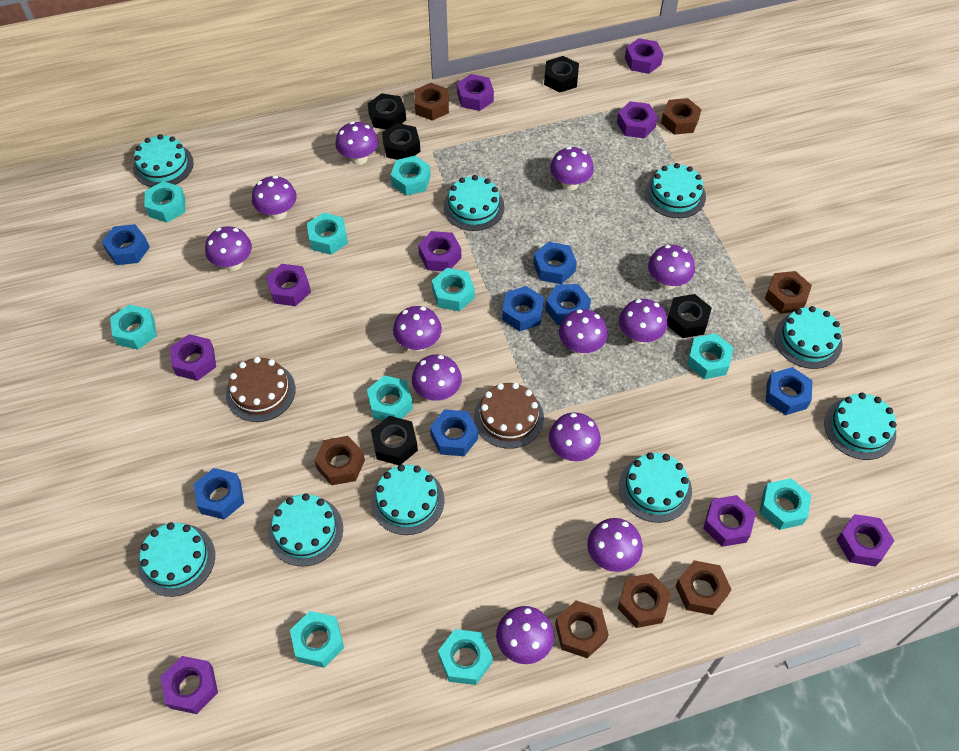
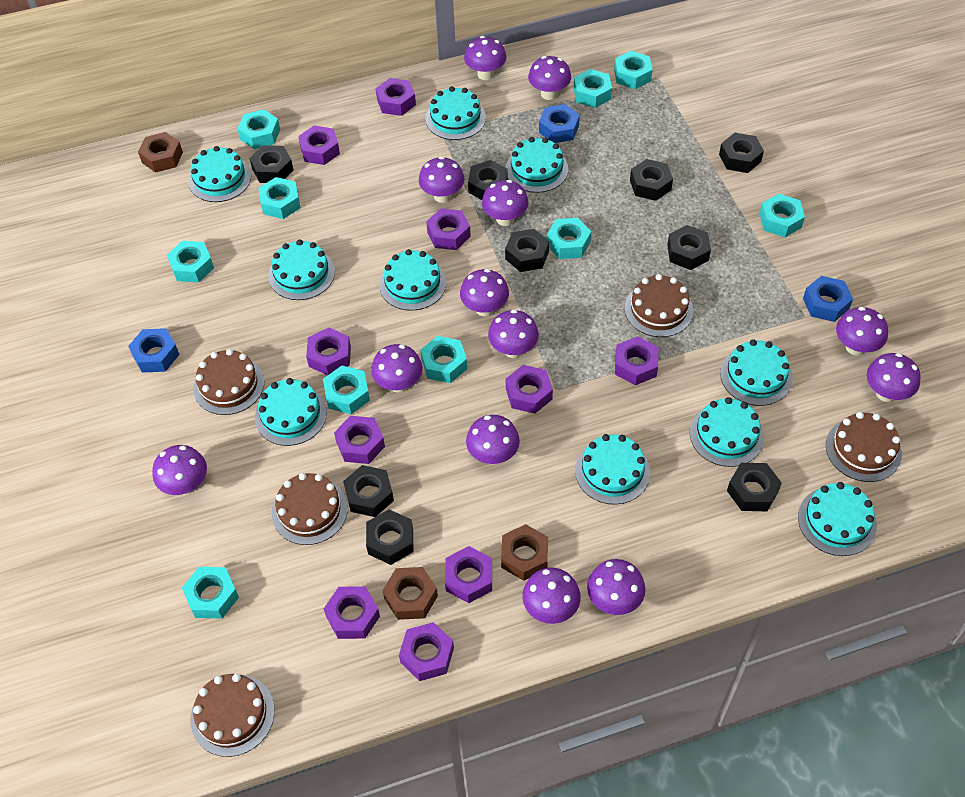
black nut: 5 -> 9
blue nut: 7 -> 3
brown cake: 2 -> 5
brown nut: 7 -> 3
purple mushroom: 12 -> 13
purple nut: 9 -> 10
turquoise cake: 9 -> 10

